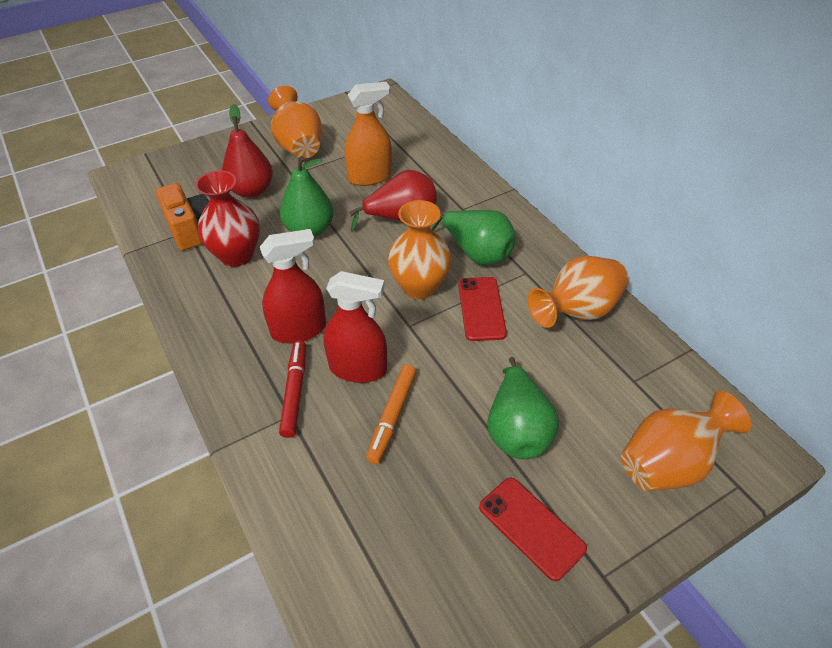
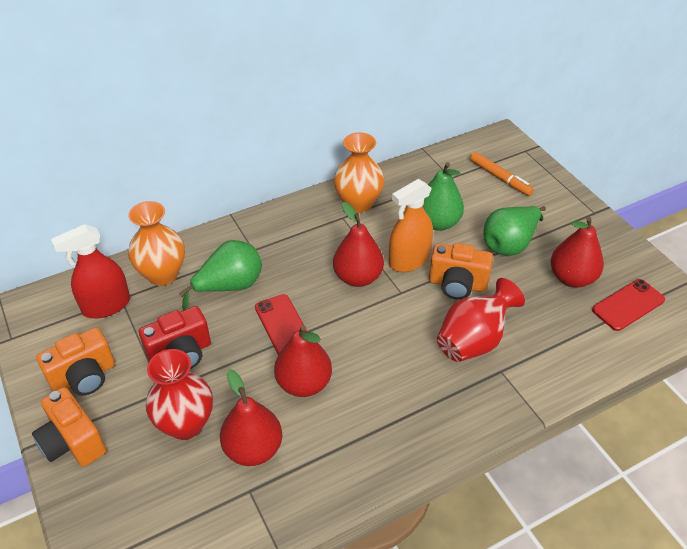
orange camera: 1 -> 3
orange vase: 4 -> 2
red camera: 0 -> 1
red marker: 1 -> 0
red pear: 2 -> 4
red spray bottle: 2 -> 1
red vase: 1 -> 2

